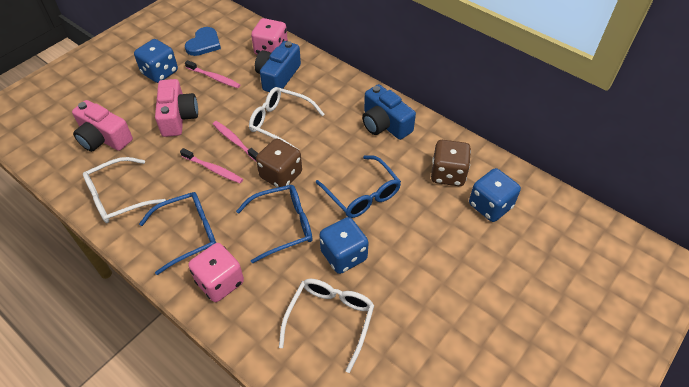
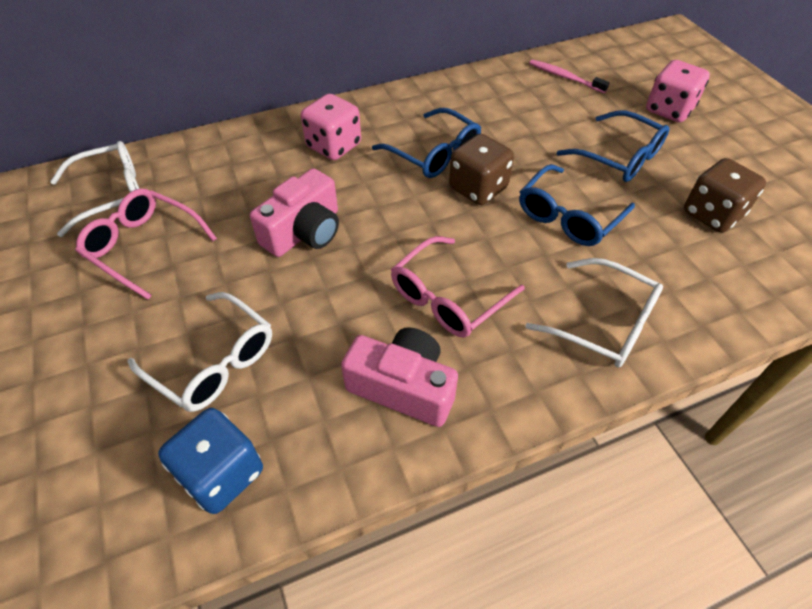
blue camera: 2 -> 0
blue dice: 3 -> 1
blue heart: 1 -> 0
pink glasses: 0 -> 2
pink toothbrush: 3 -> 1

